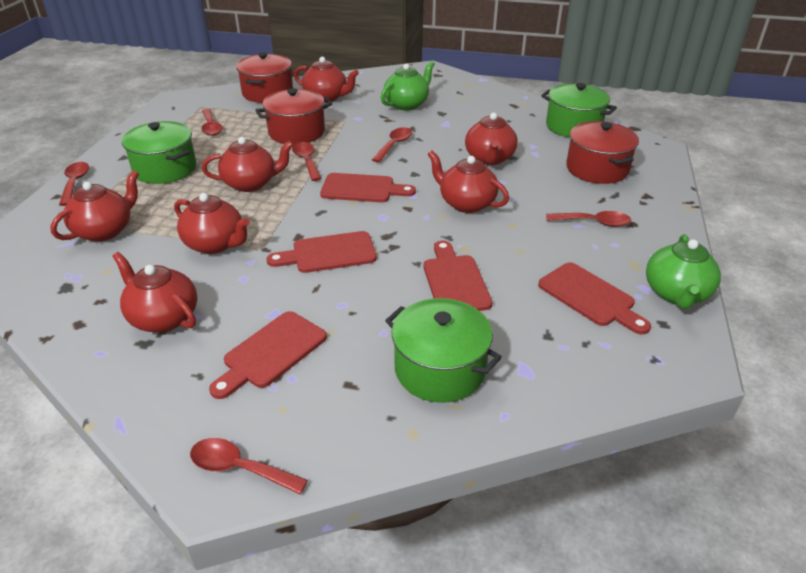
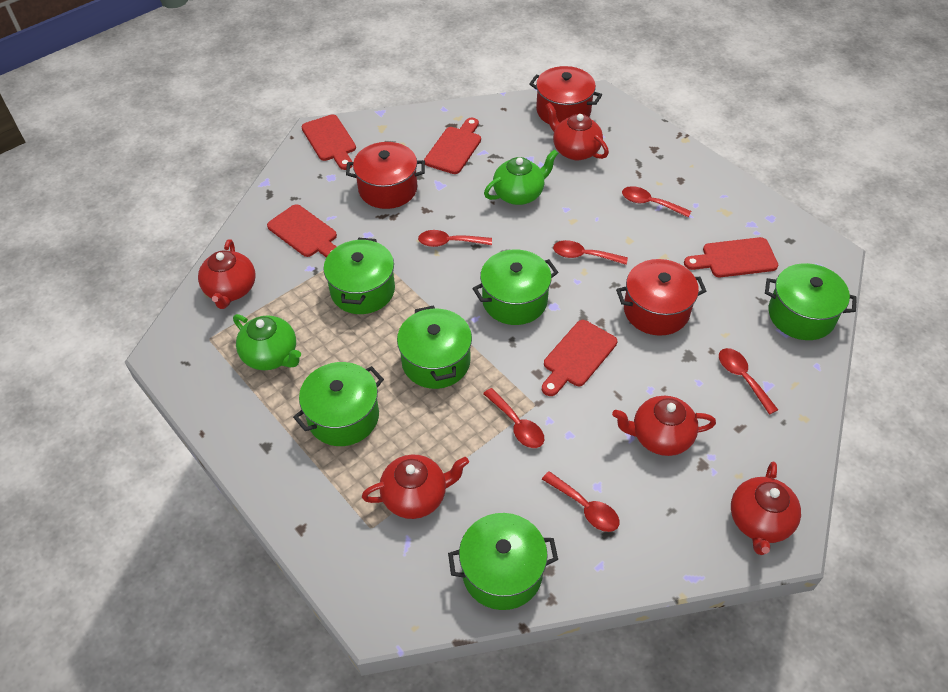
green pot: 3 -> 6
red teapot: 7 -> 5

